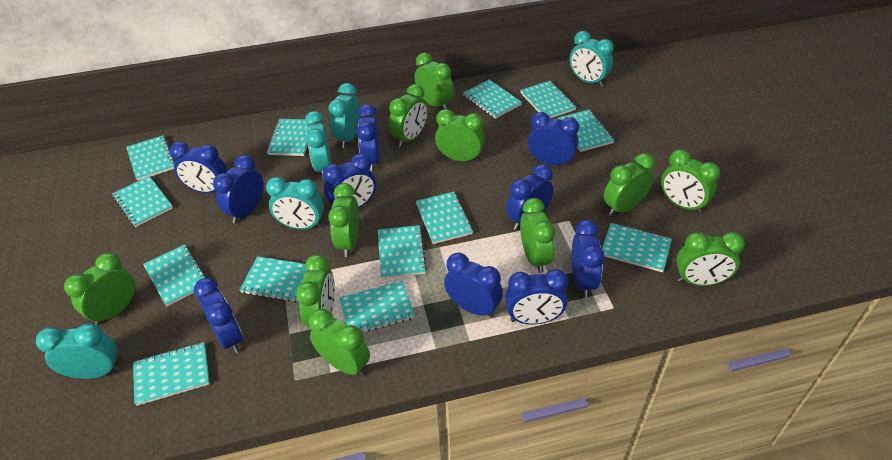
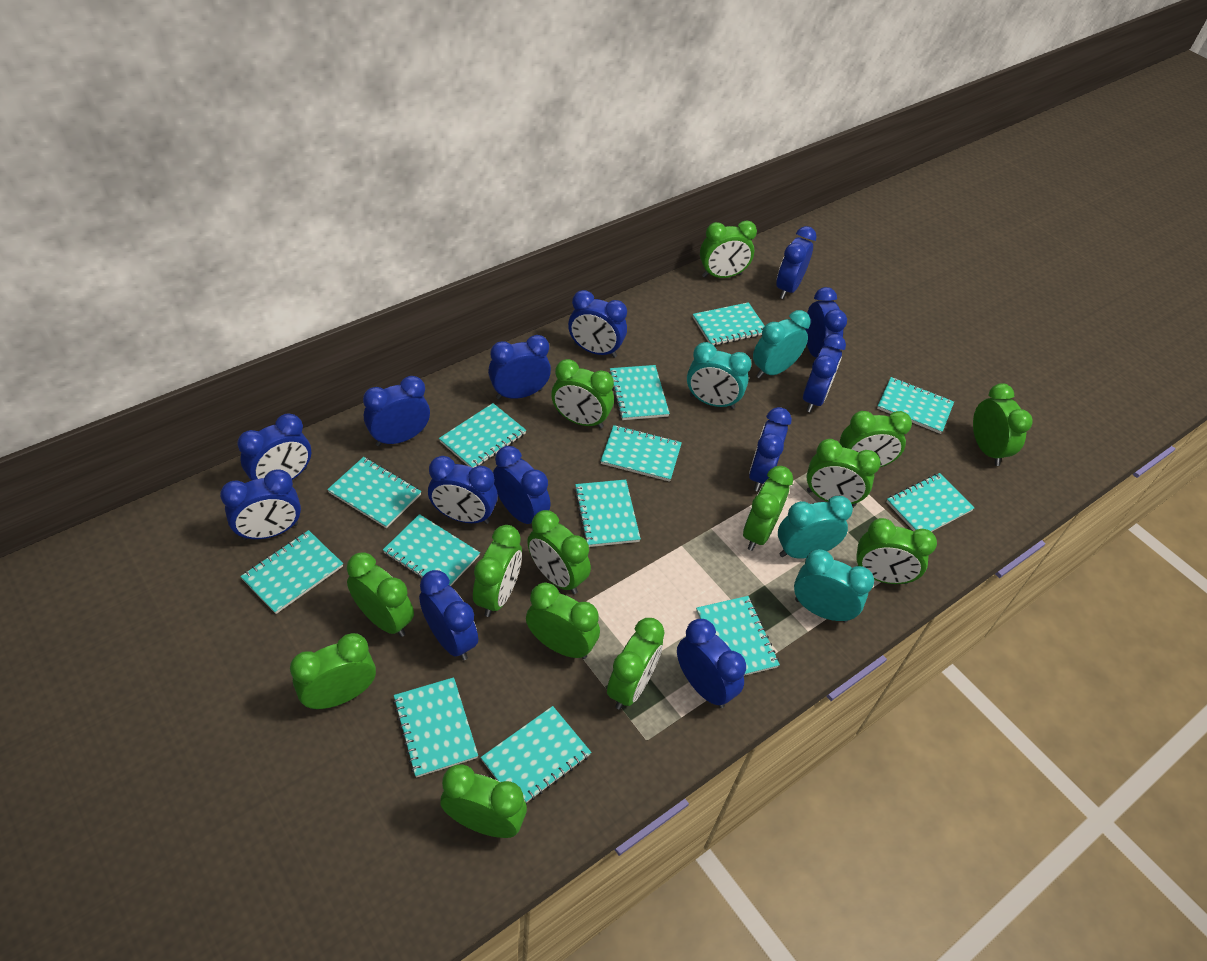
blue clock: 10 -> 13
green clock: 11 -> 14
turquoise clock: 5 -> 4

